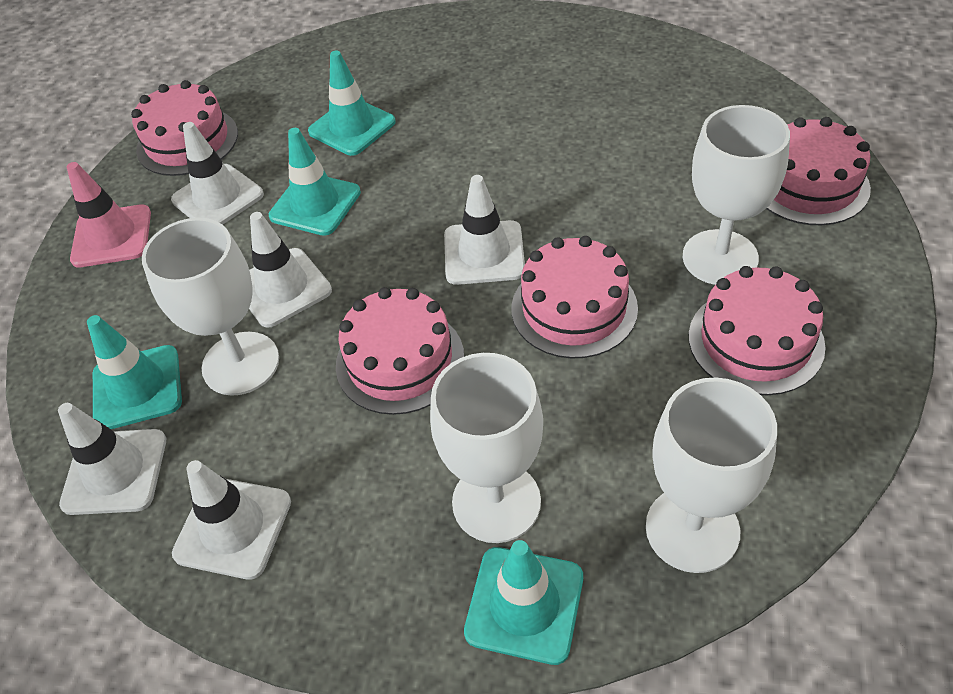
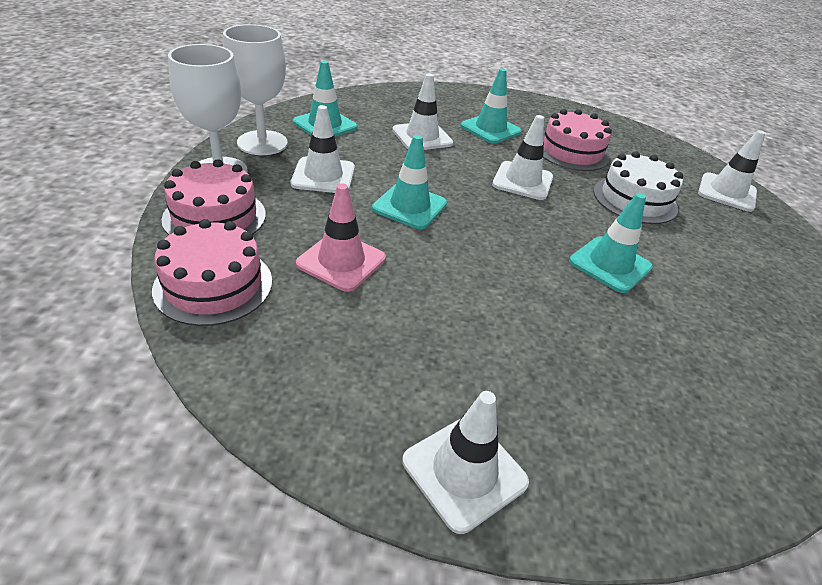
pink cake: 5 -> 3
white cake: 0 -> 1
white goblet: 4 -> 2

